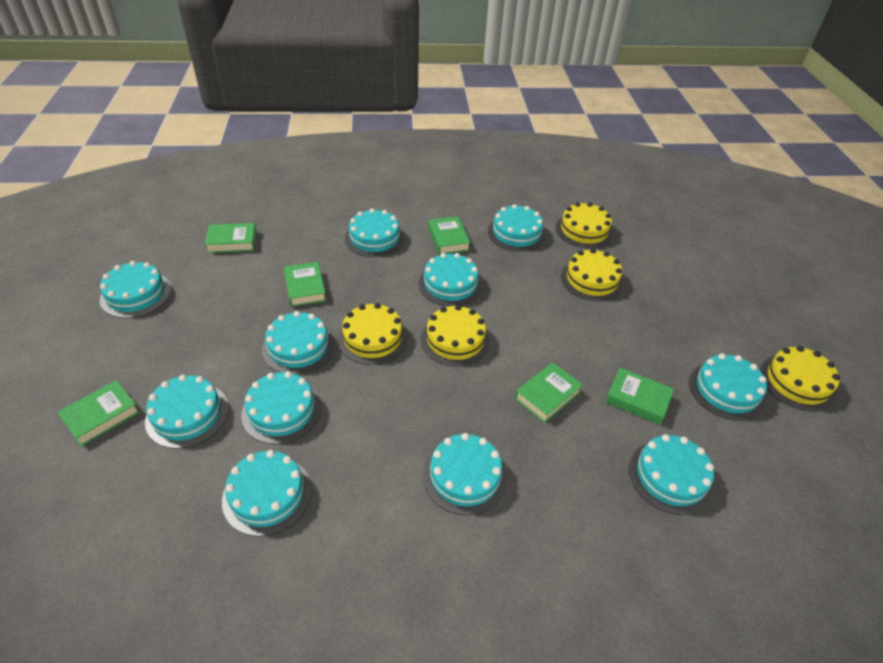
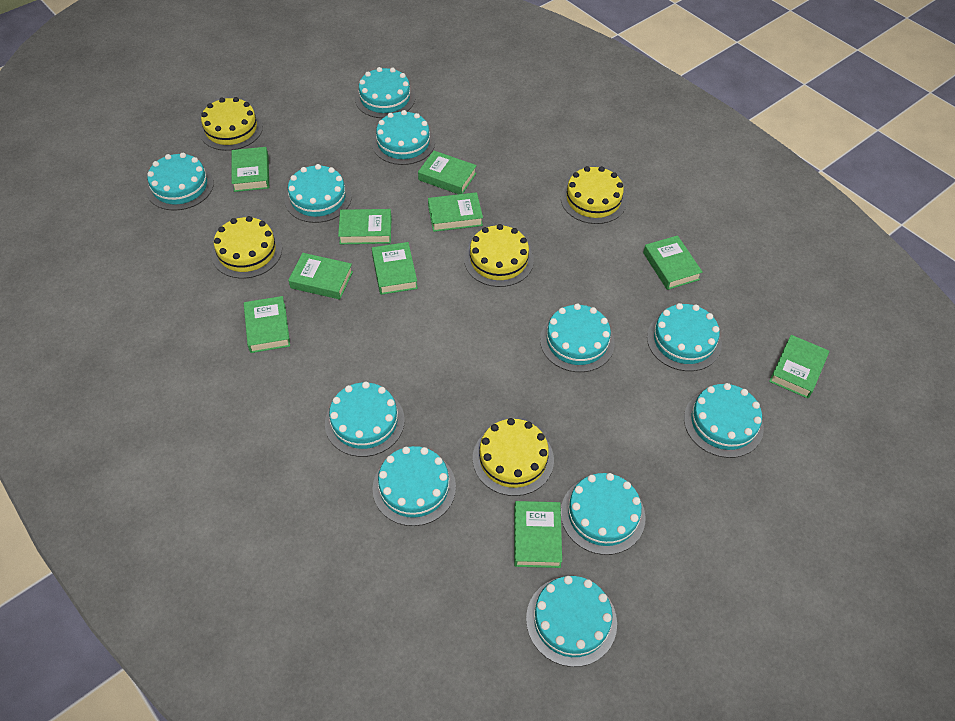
green book: 6 -> 10

